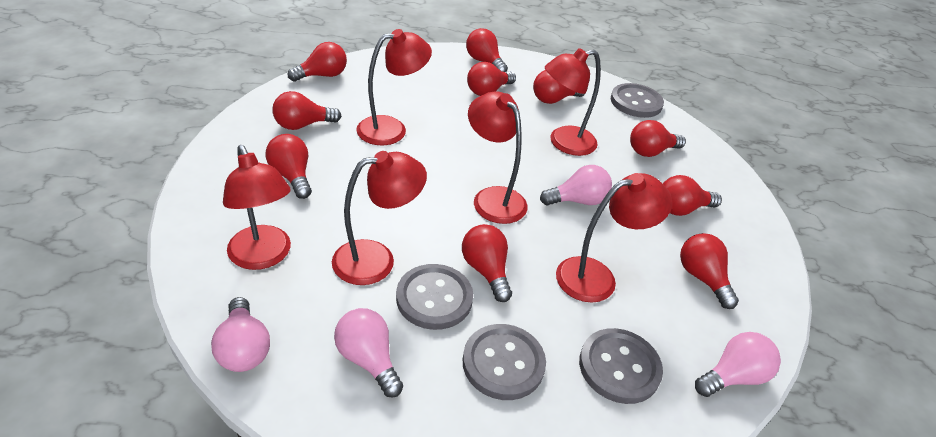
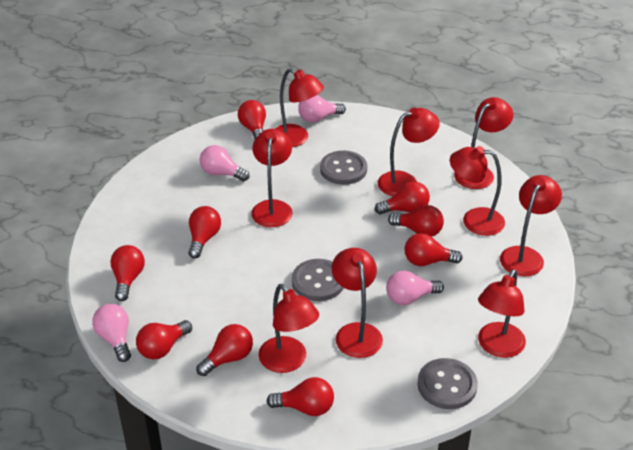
grey button: 4 -> 3
red lamp: 6 -> 9
red light bulb: 10 -> 9

